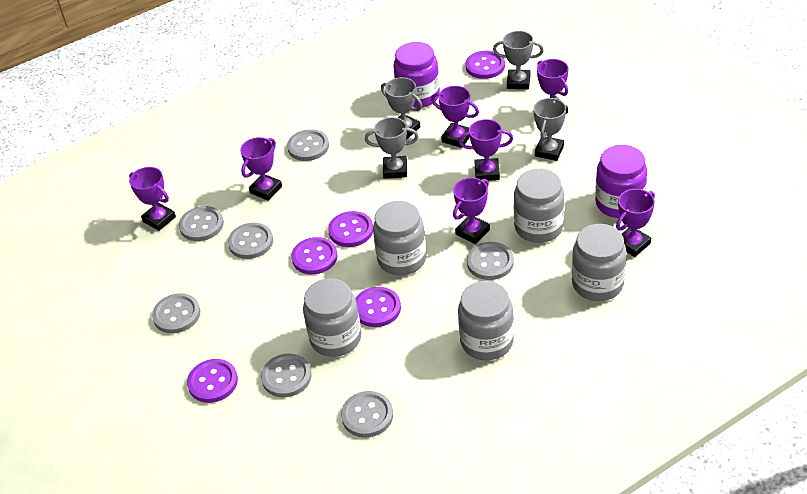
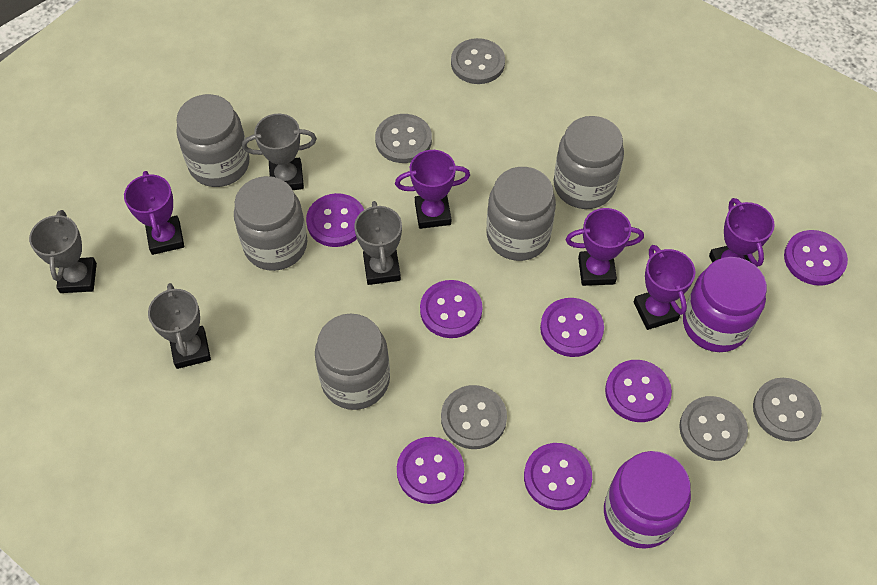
grey button: 7 -> 5
purple button: 5 -> 7
purple trophy: 7 -> 5

